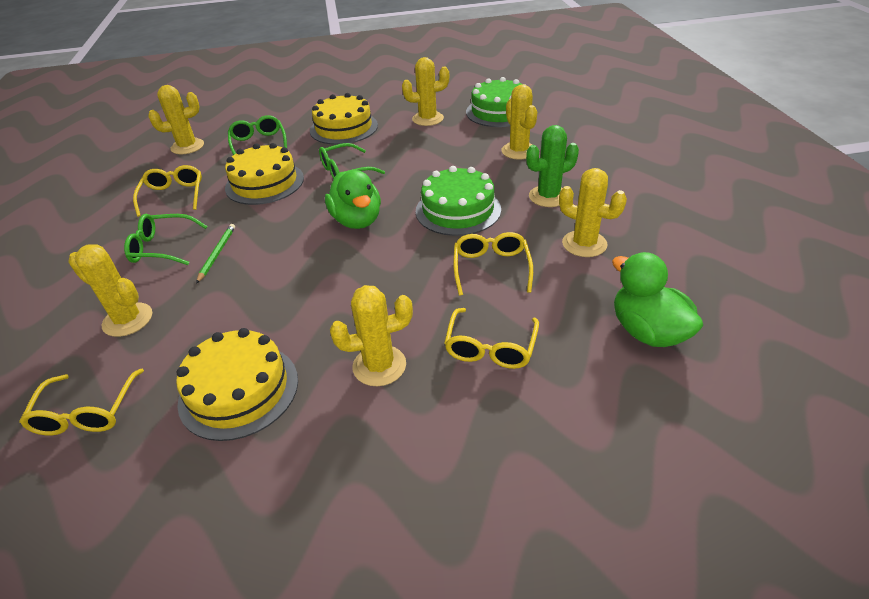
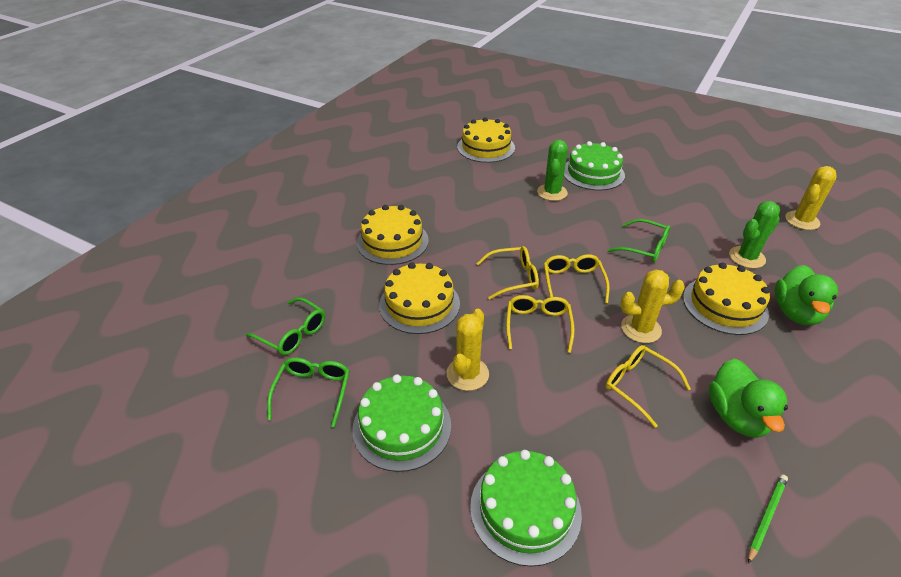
green cactus: 1 -> 2
green cake: 2 -> 3
yellow cactus: 6 -> 3
yellow cake: 3 -> 4

